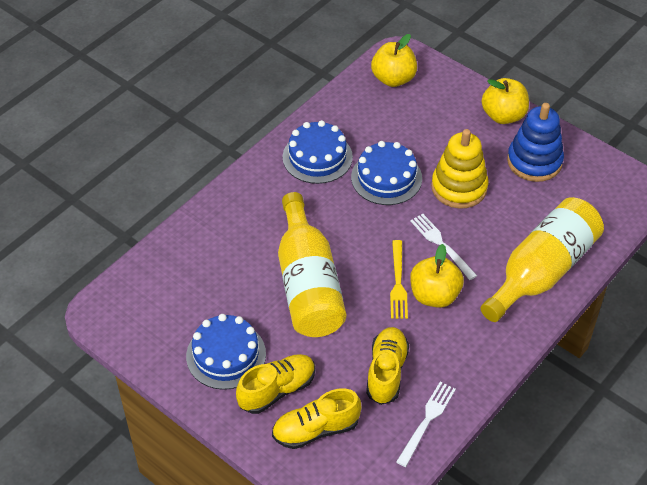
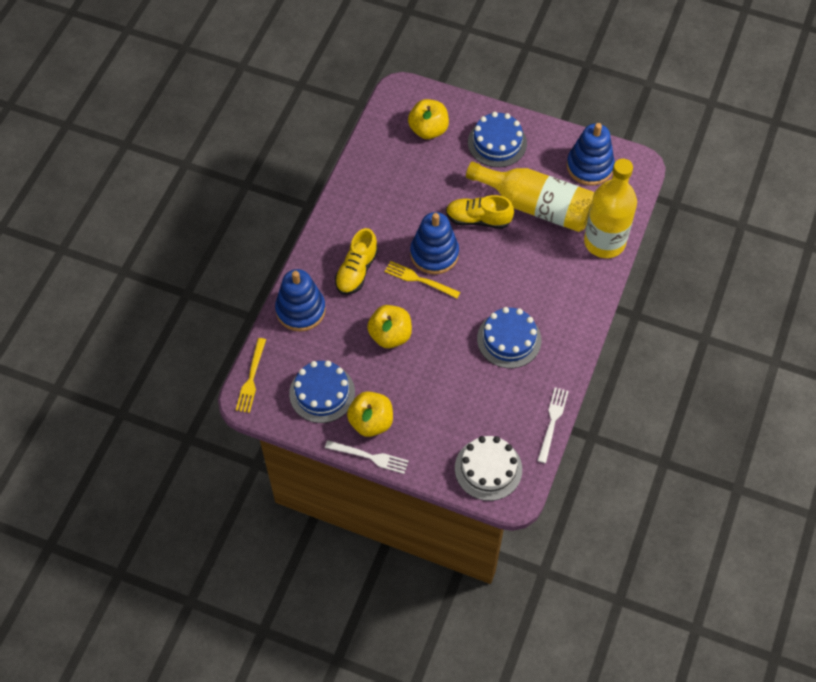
blue stacking toy: 1 -> 3
white cake: 0 -> 1
yellow fork: 1 -> 2
yellow shoe: 3 -> 2
yellow stacking toy: 1 -> 0

